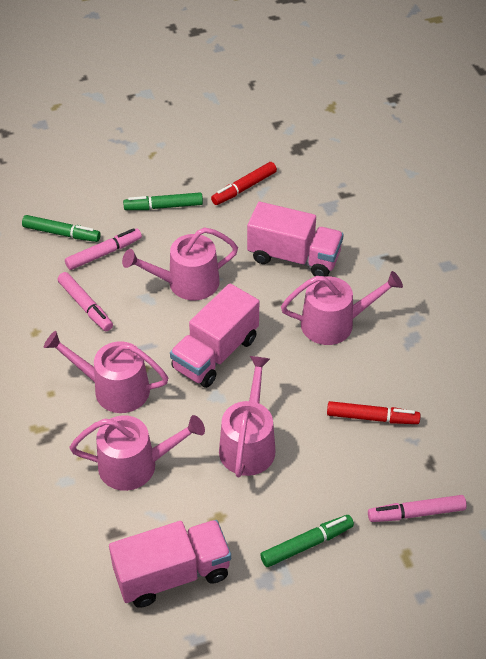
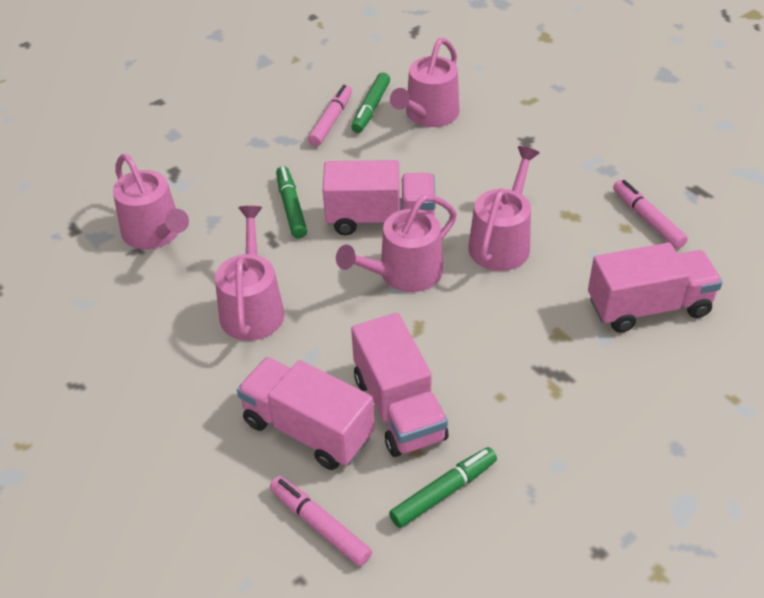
pink truck: 3 -> 4
red marker: 2 -> 0

